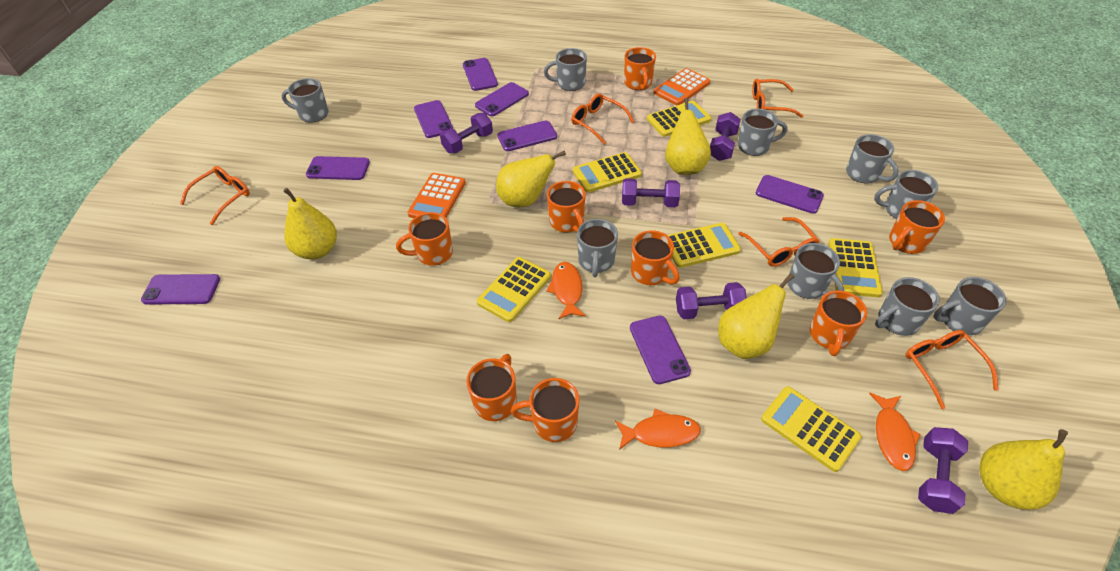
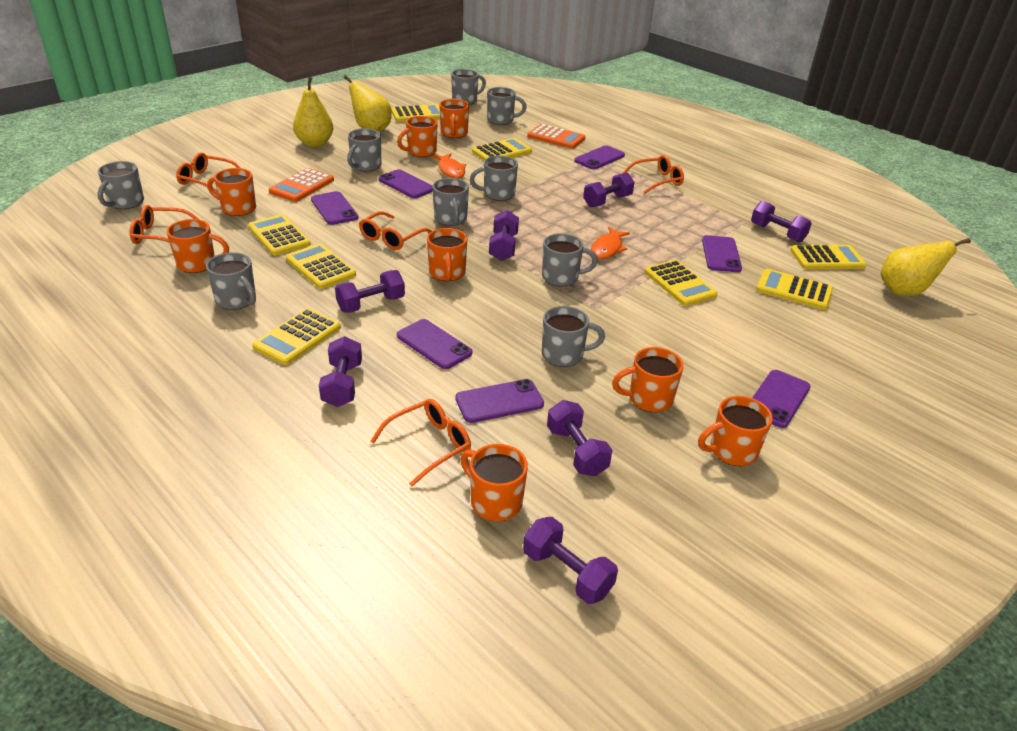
orange fish: 3 -> 2
purple dumbbell: 5 -> 7
purple phone: 8 -> 7
yellow calculator: 6 -> 8
yellow pear: 5 -> 3

